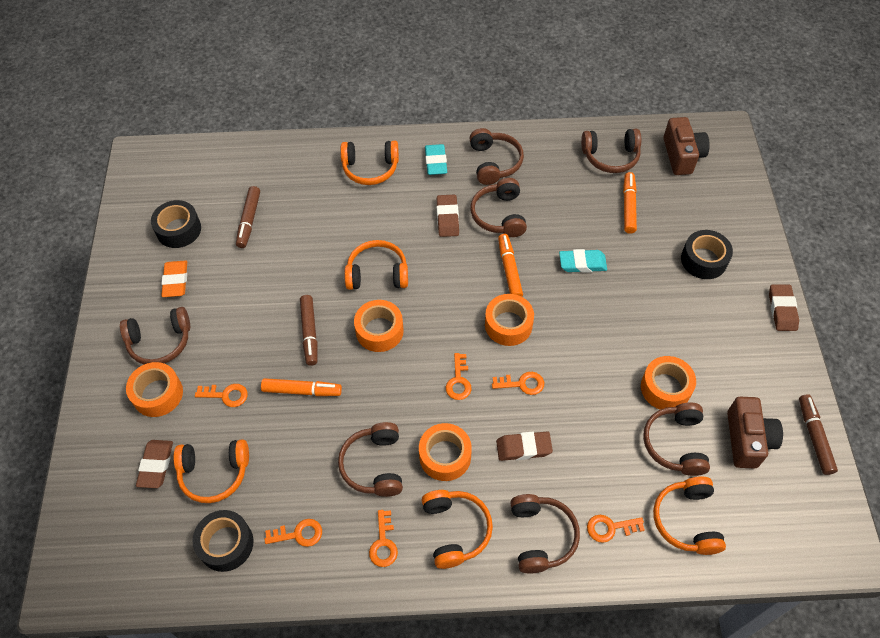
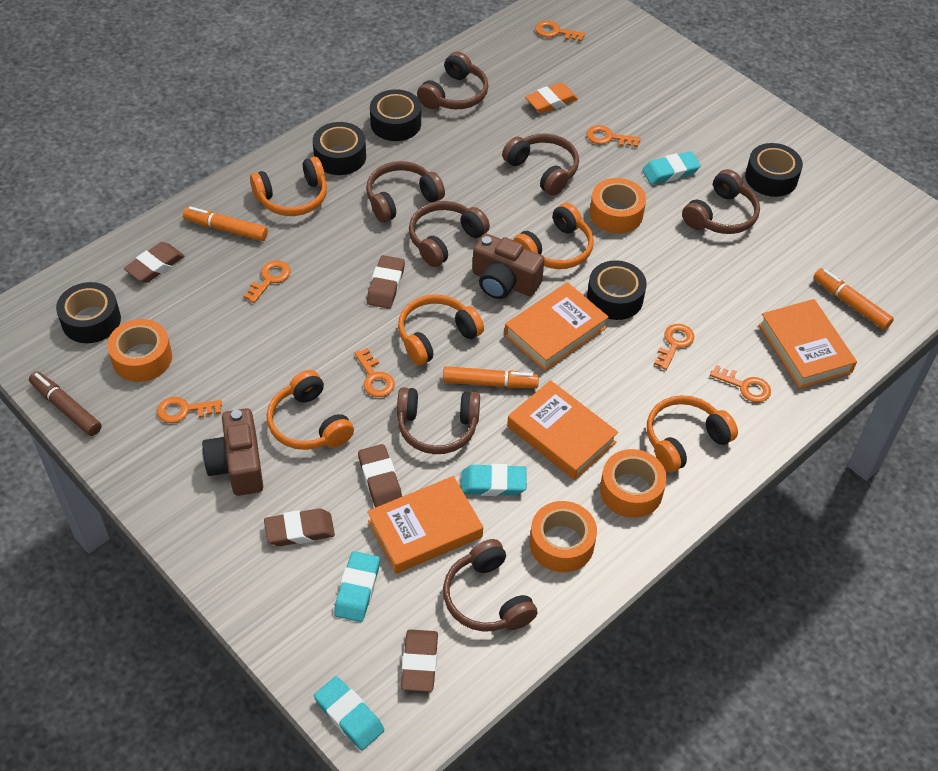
black tape: 3 -> 5
brown eraser: 4 -> 5
brown marker: 3 -> 1
orange book: 0 -> 4
orange key: 6 -> 7
orange tape: 5 -> 4
turquoise eraser: 2 -> 4

